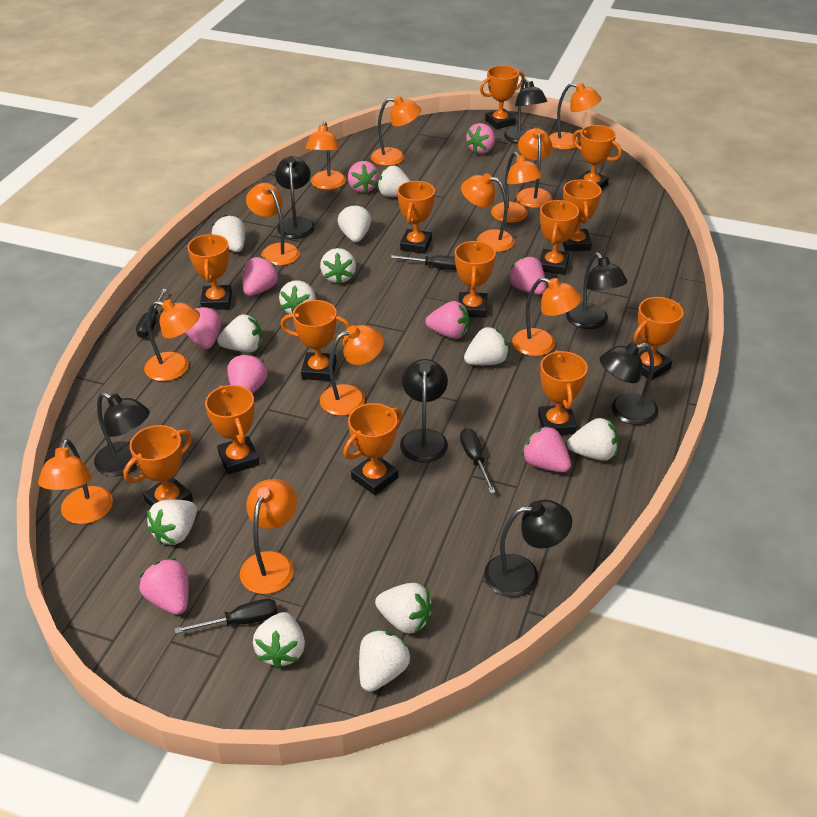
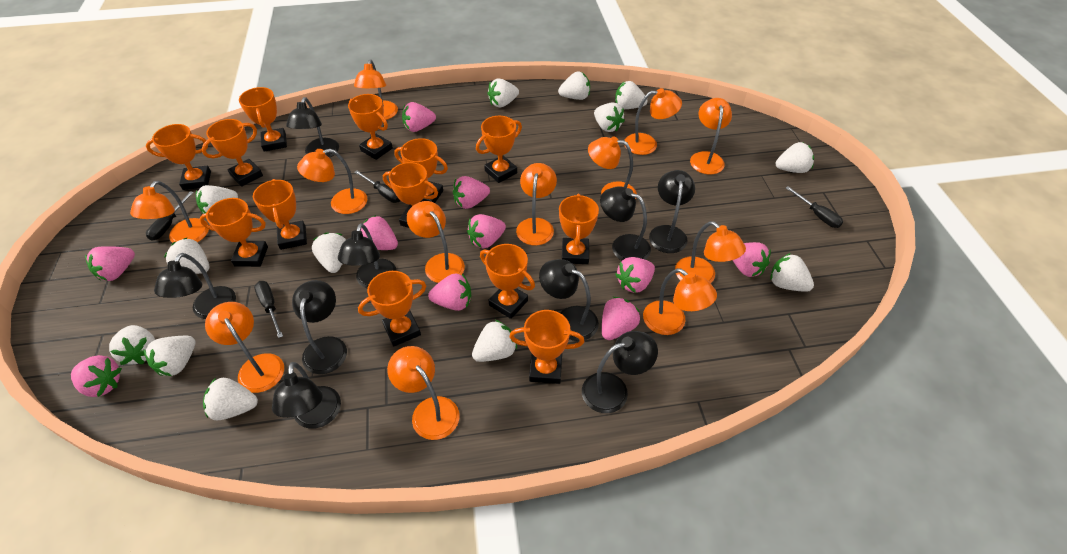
black lamp: 7 -> 9
pink strawberry: 9 -> 10
white strawberry: 12 -> 13

